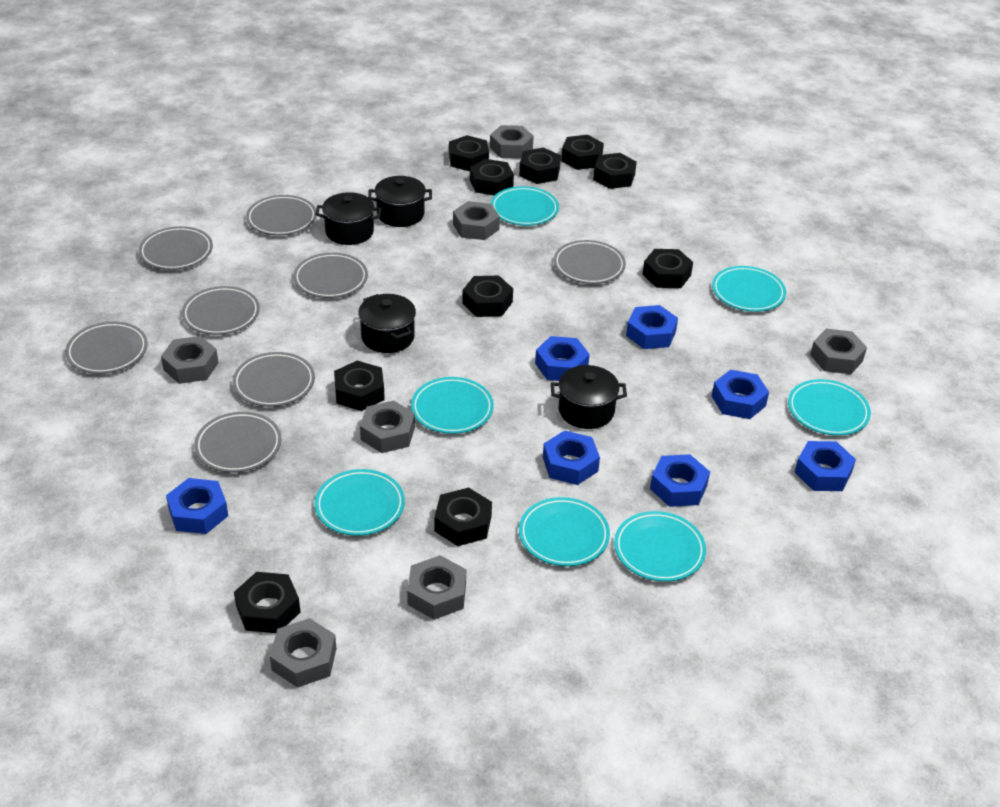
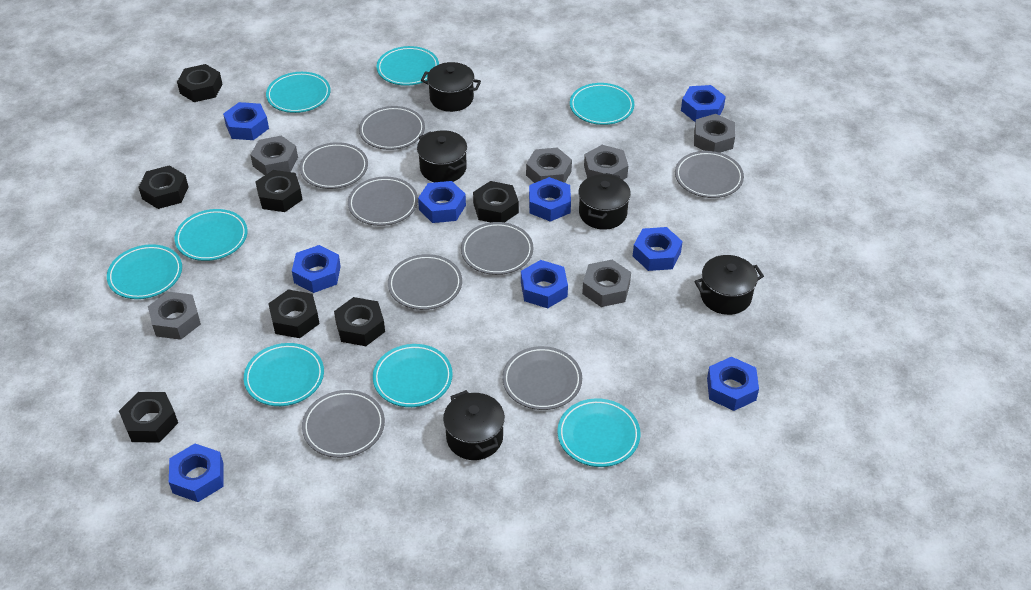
black nut: 10 -> 7
black pot: 4 -> 5
blue nut: 7 -> 9
grey nut: 7 -> 6
turquoise plate: 7 -> 8

